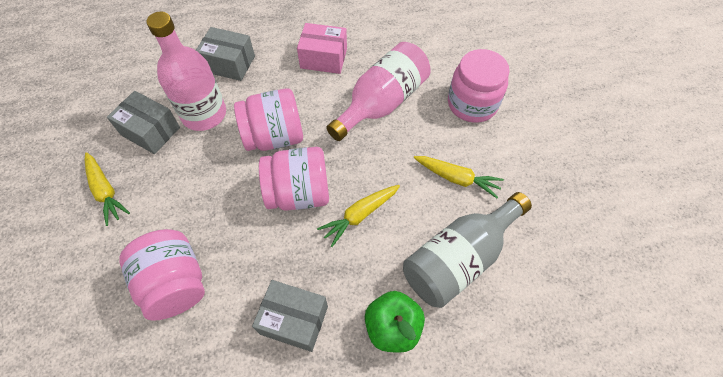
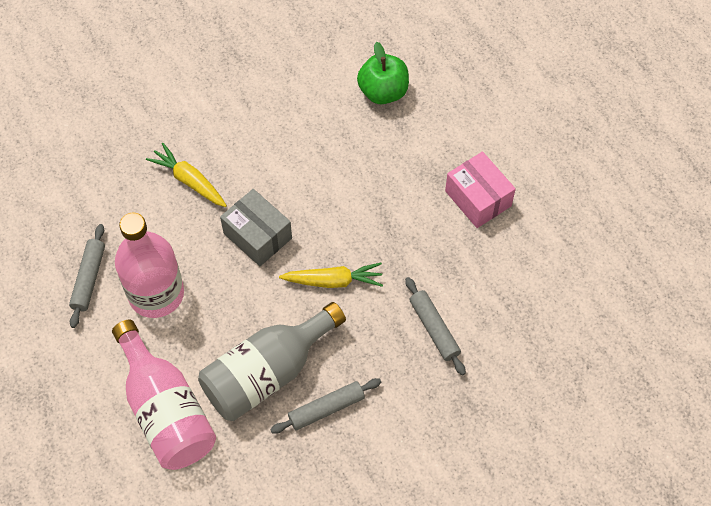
grey box: 3 -> 1
grey rolling pin: 0 -> 3
pink jar: 4 -> 0
yellow carrot: 3 -> 2

